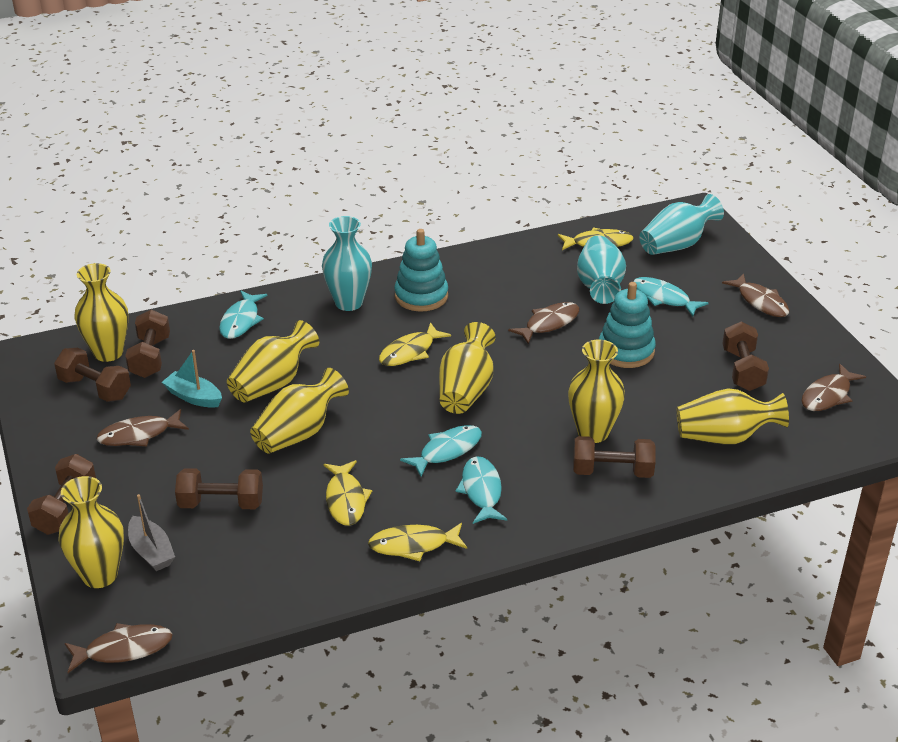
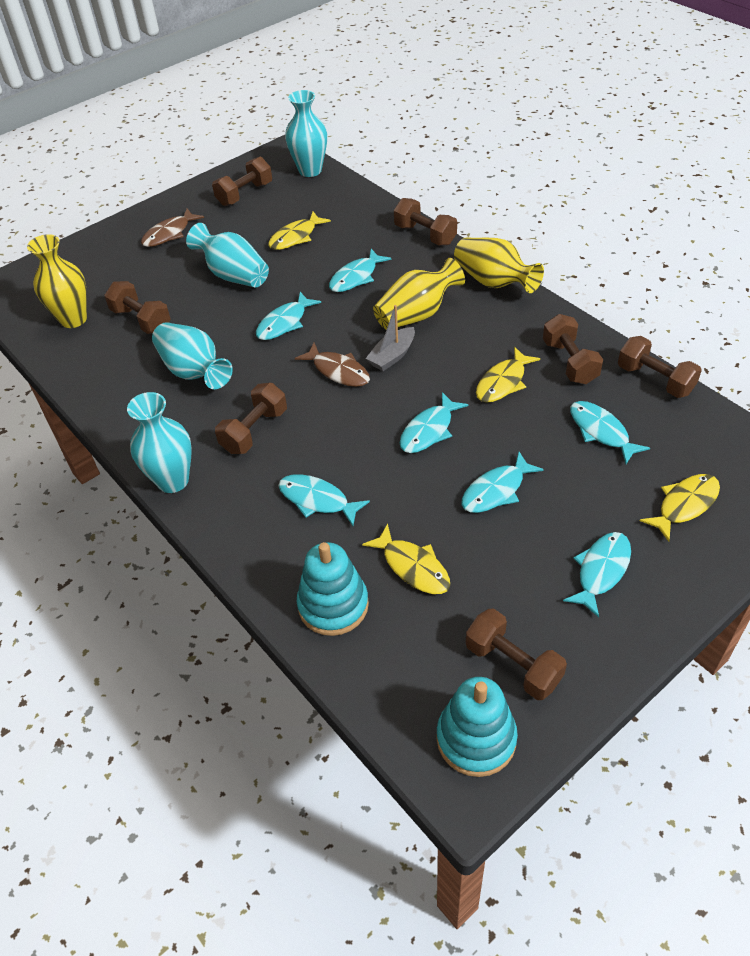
brown dumbbell: 6 -> 7
brown fish: 5 -> 2
turquoise boat: 1 -> 0
turquoise fish: 4 -> 7
turquoise vase: 3 -> 4
yellow vase: 7 -> 3

